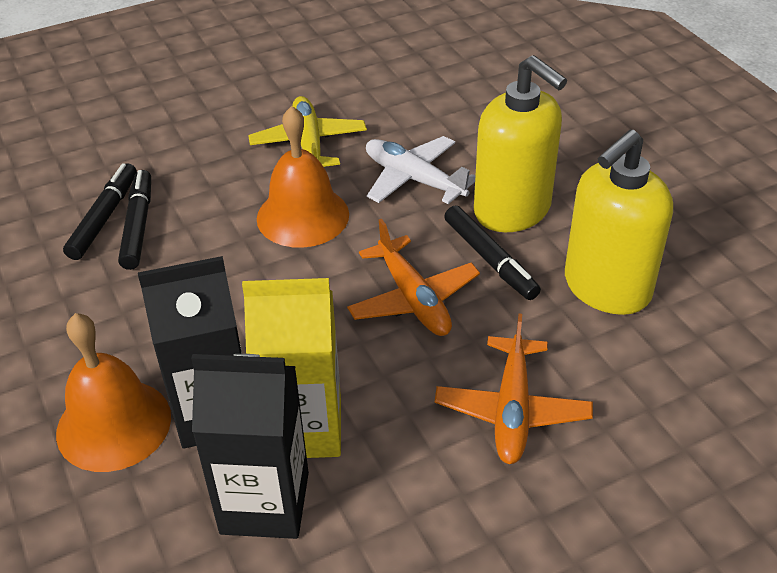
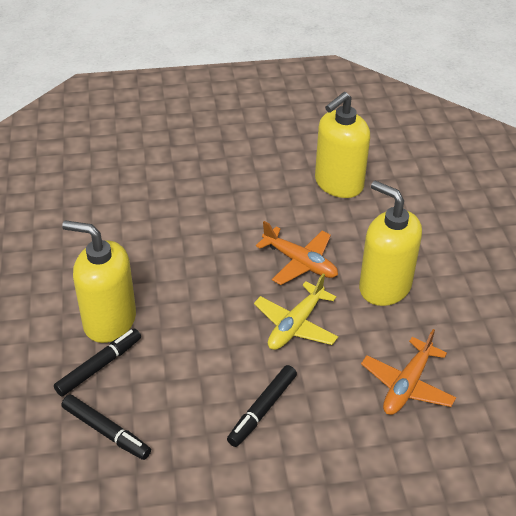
black carton: 2 -> 0
orange bell: 2 -> 0
white plane: 1 -> 0
yellow carton: 1 -> 0
yellow soap dispenser: 2 -> 3

